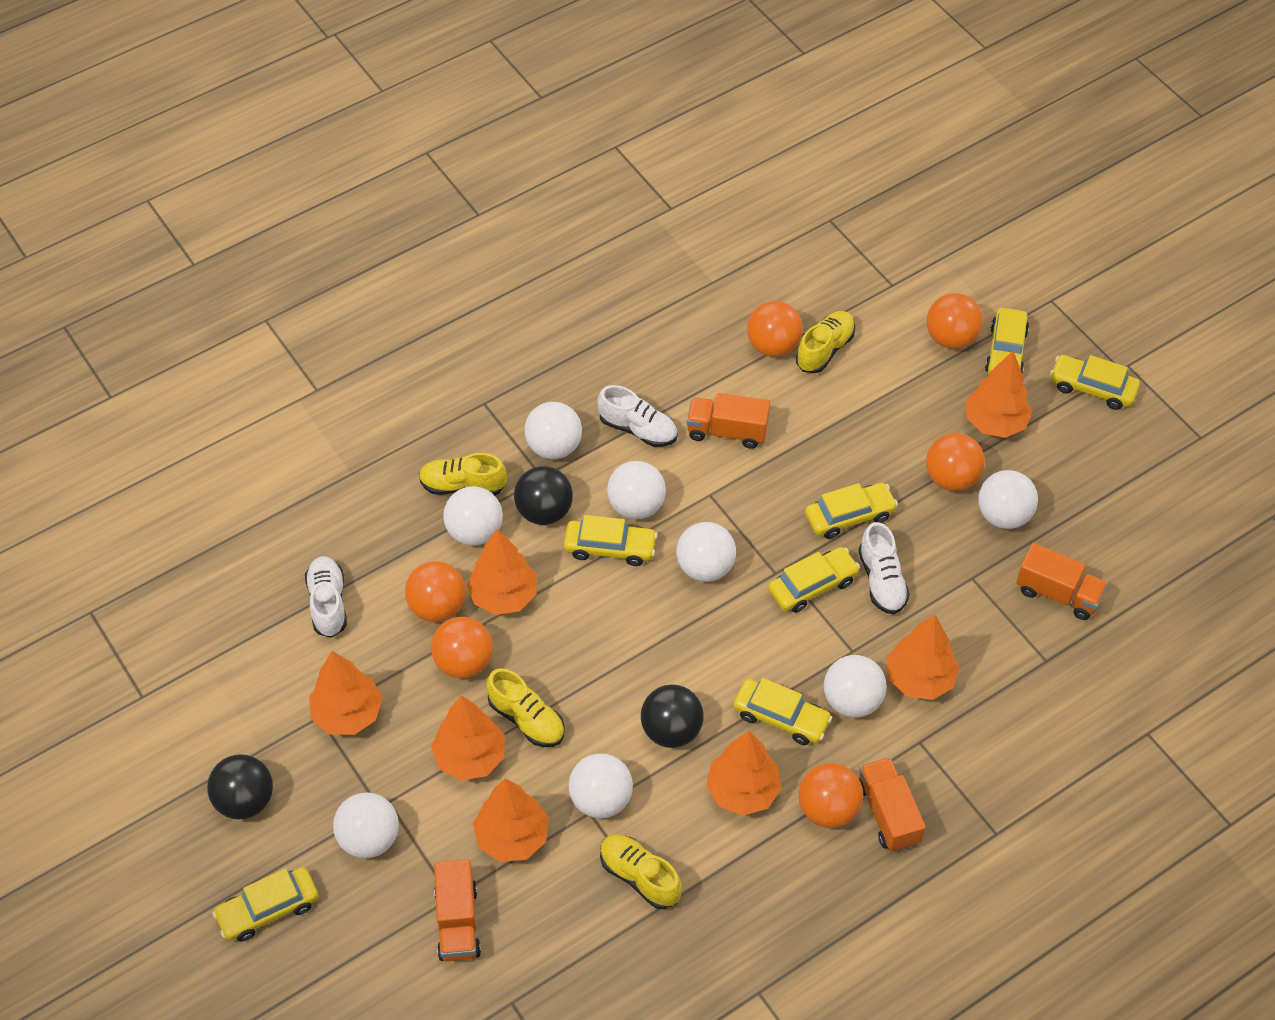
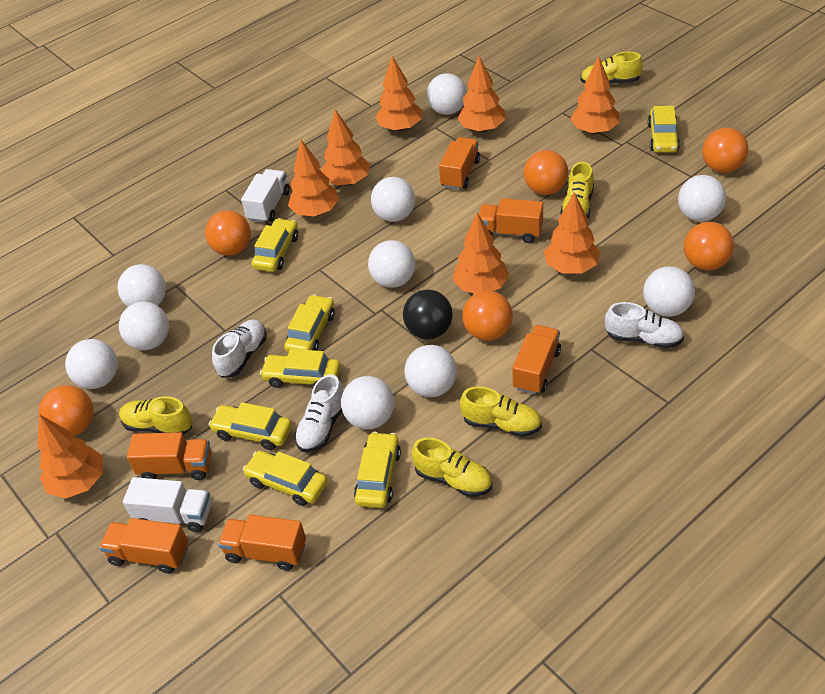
black ball: 3 -> 1
orange tree: 7 -> 8
orange truck: 4 -> 6
white ball: 8 -> 10
white truck: 0 -> 2
yellow shoe: 4 -> 5

